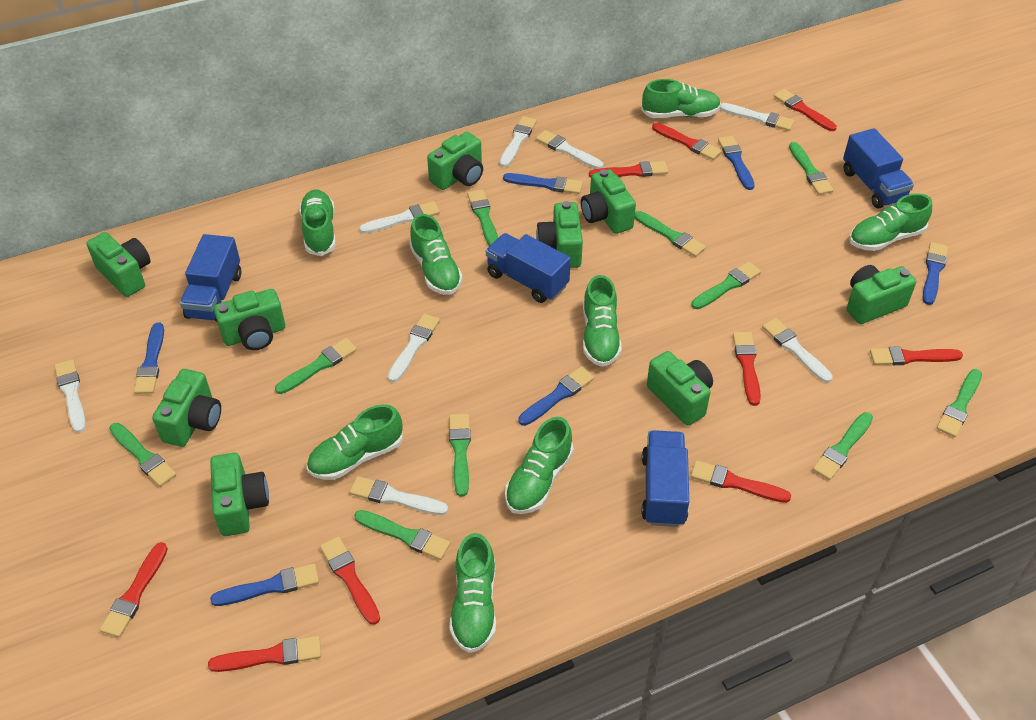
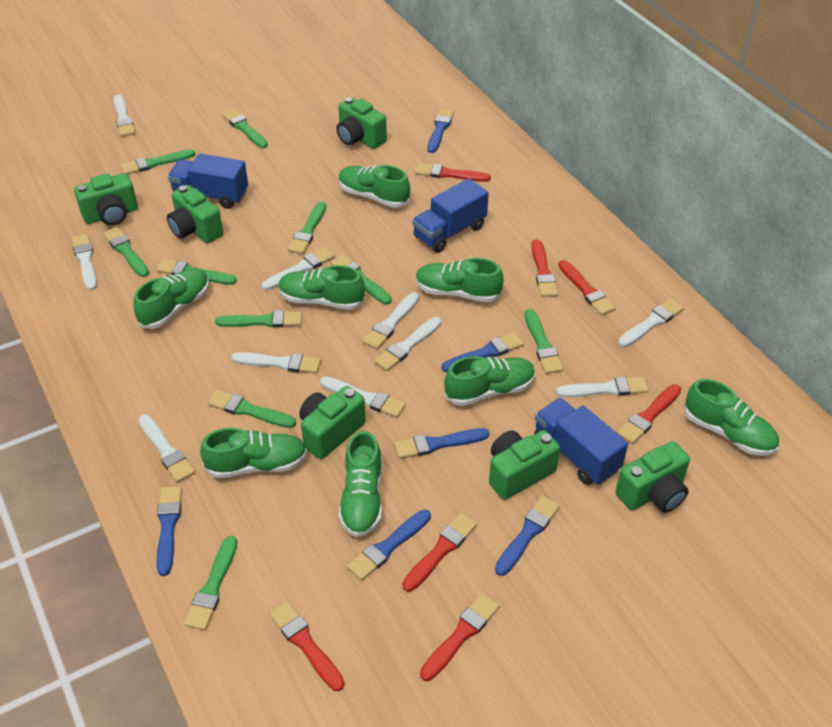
blue truck: 4 -> 3
green camera: 9 -> 6
red brush: 9 -> 7
white brush: 8 -> 10

